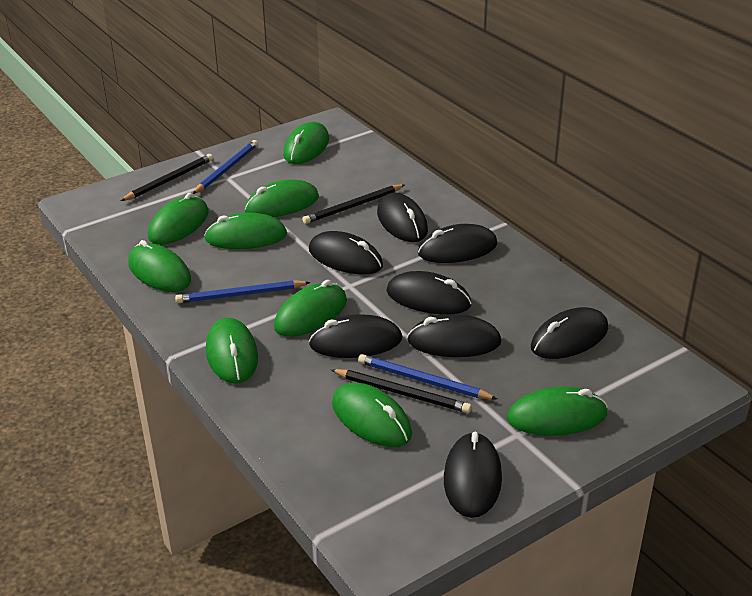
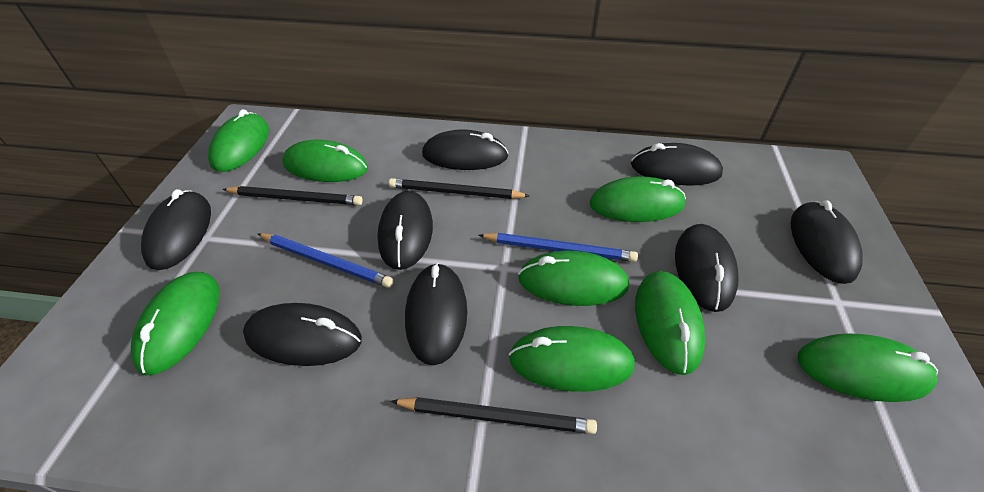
blue pencil: 3 -> 2
green mouse: 9 -> 8

